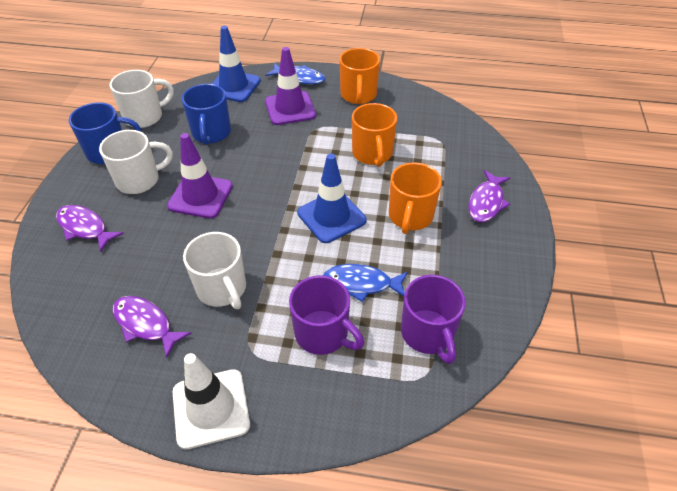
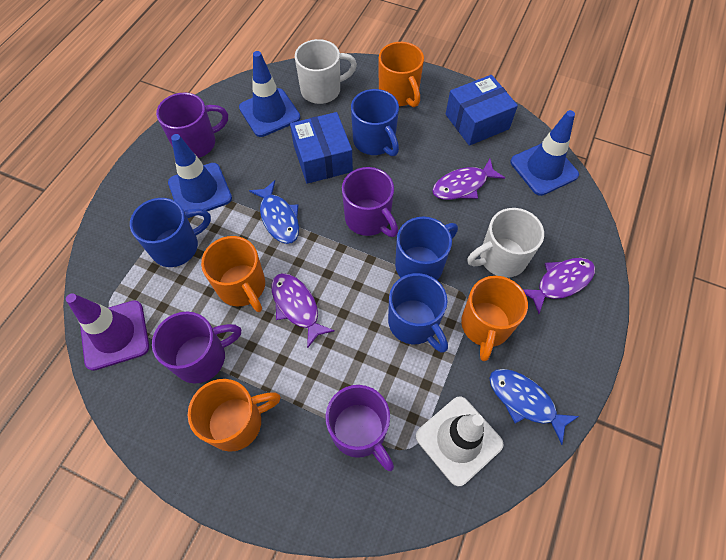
blue box: 0 -> 2
blue mug: 2 -> 4
blue traffic cone: 2 -> 3
orange mug: 3 -> 4
purple mug: 2 -> 4
purple traffic cone: 2 -> 1
white mug: 3 -> 2

